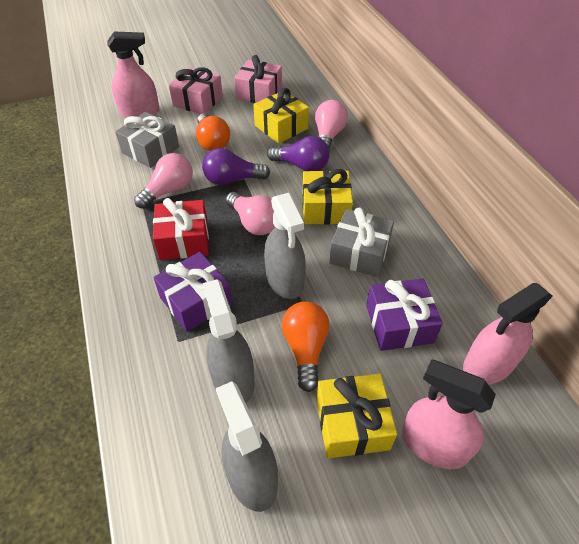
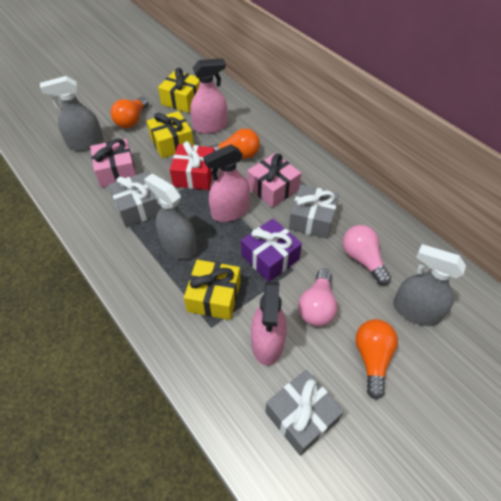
grey gift: 2 -> 3
orange light bulb: 2 -> 3
pink light bulb: 3 -> 2
purple gift: 2 -> 1
purple light bulb: 2 -> 0

